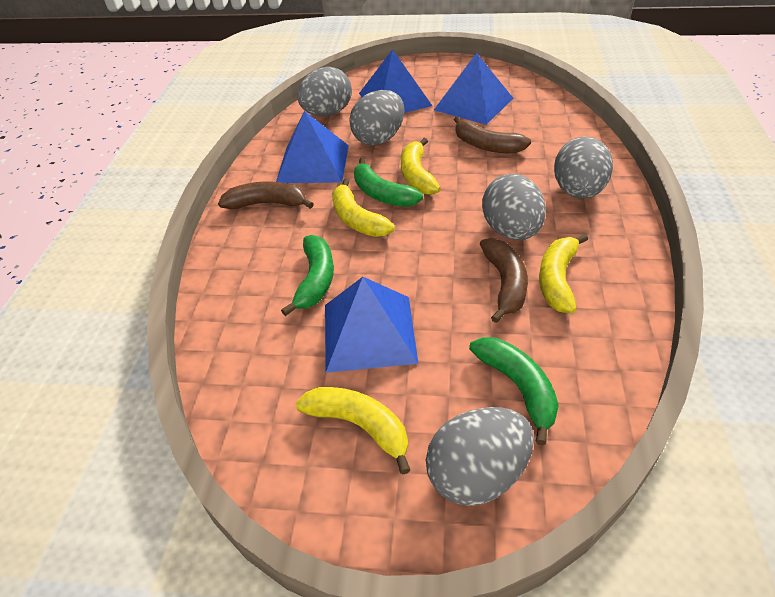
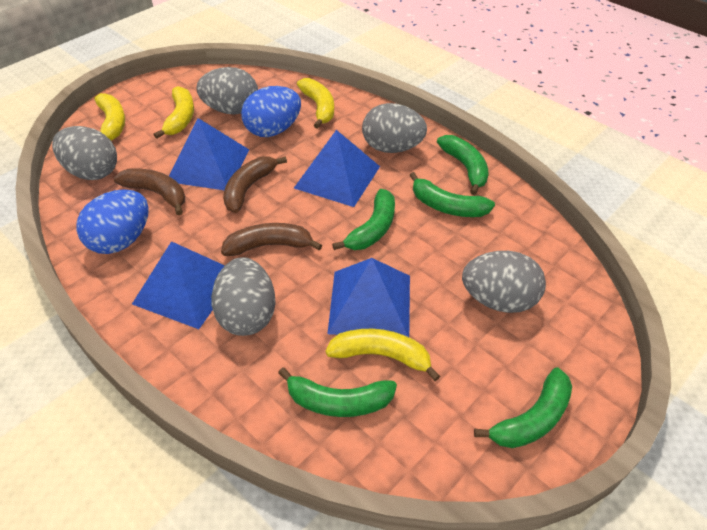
blue egg: 0 -> 2
green banana: 3 -> 5

